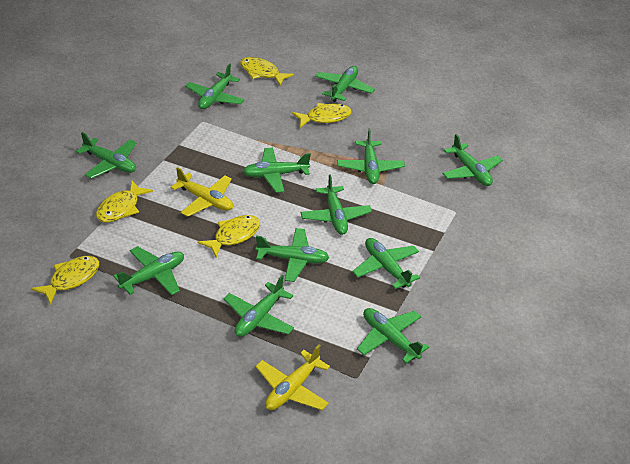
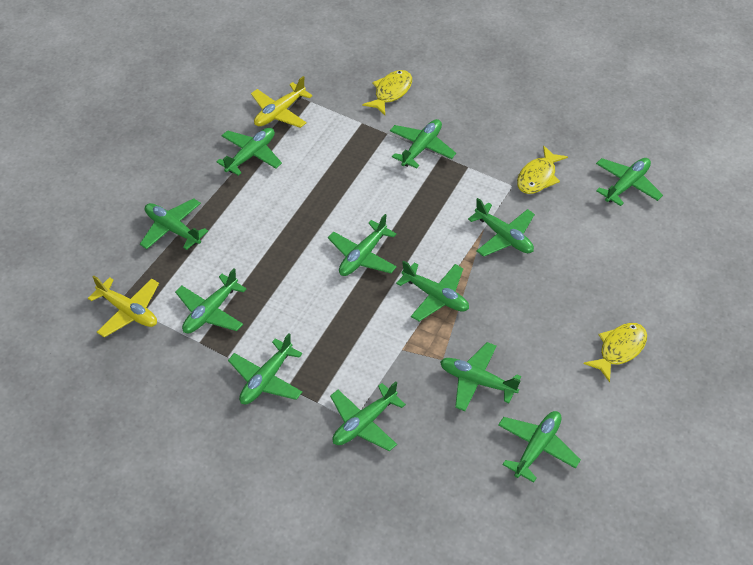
yellow fish: 5 -> 3

